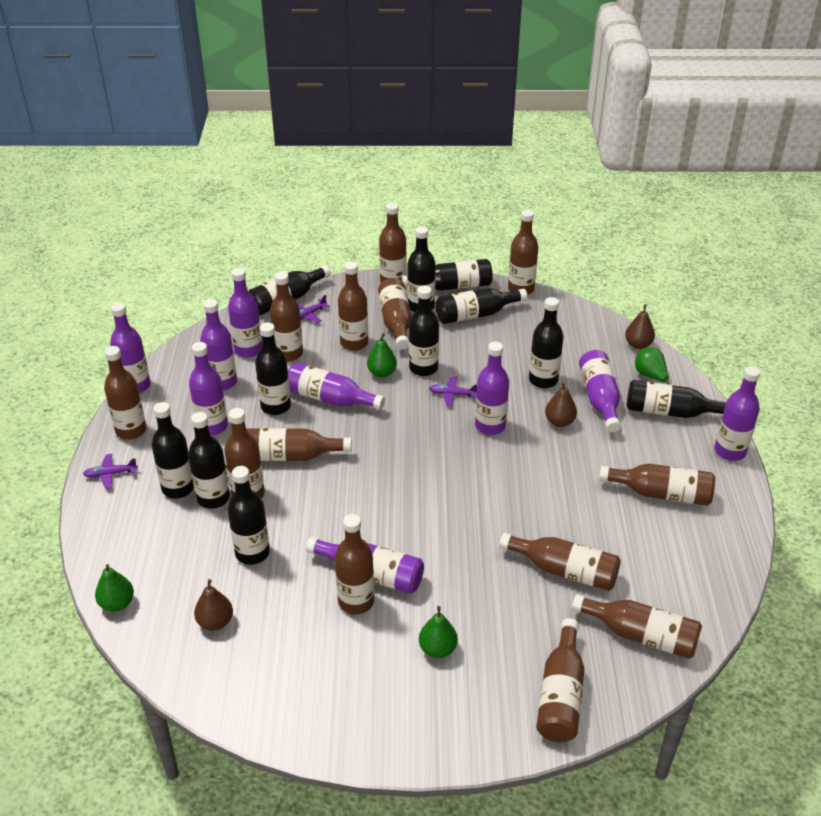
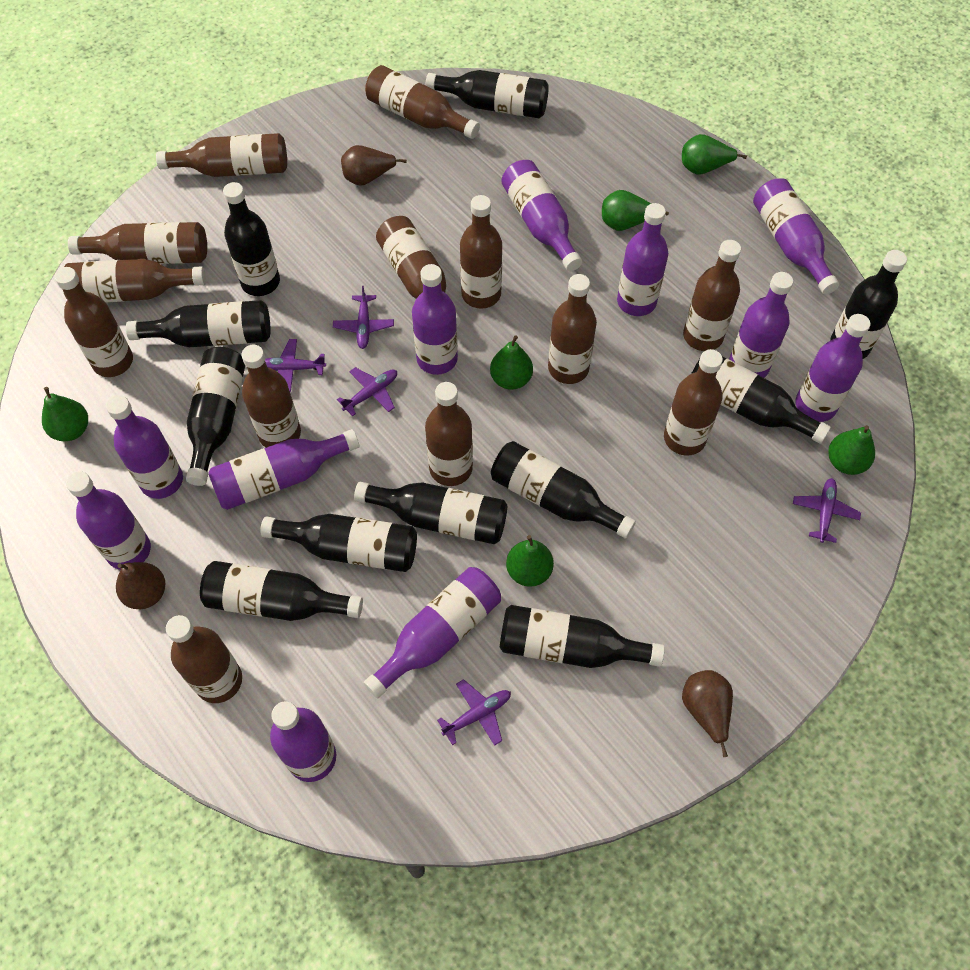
green pear: 4 -> 6
purple bottle: 9 -> 11
purple plane: 3 -> 5

